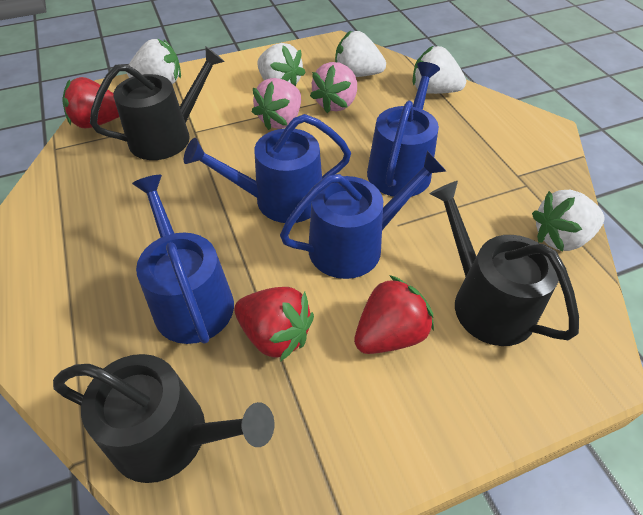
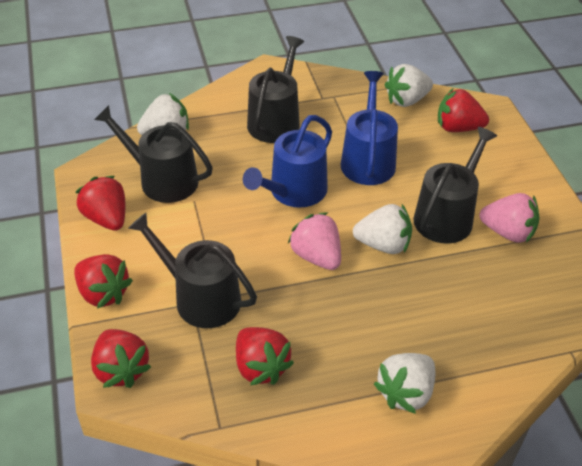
black watering can: 3 -> 4
blue watering can: 4 -> 2
red strawberry: 3 -> 5
white strawberry: 5 -> 4

